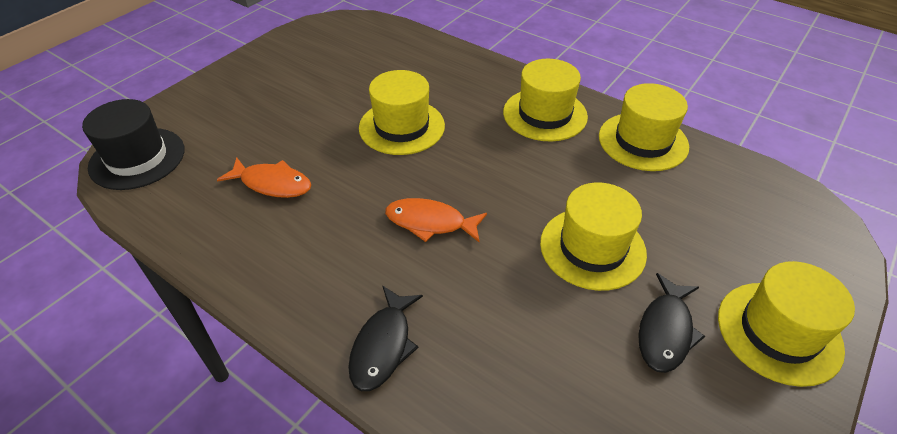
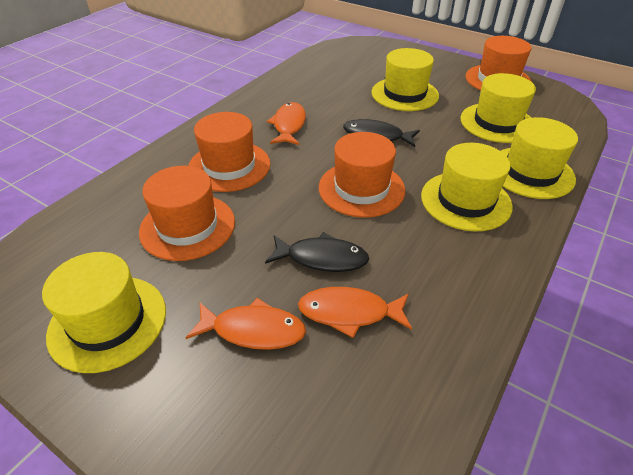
black hat: 1 -> 0
orange fish: 2 -> 3
orange hat: 0 -> 4

